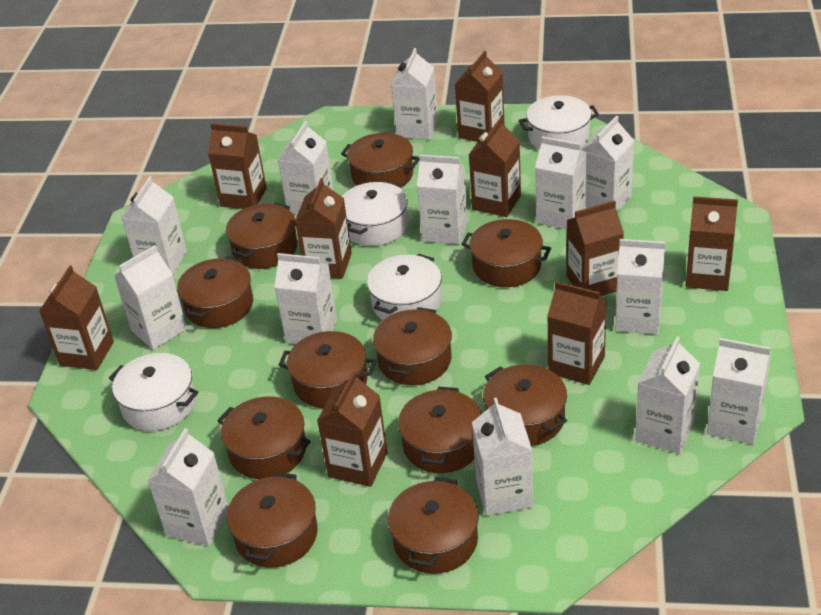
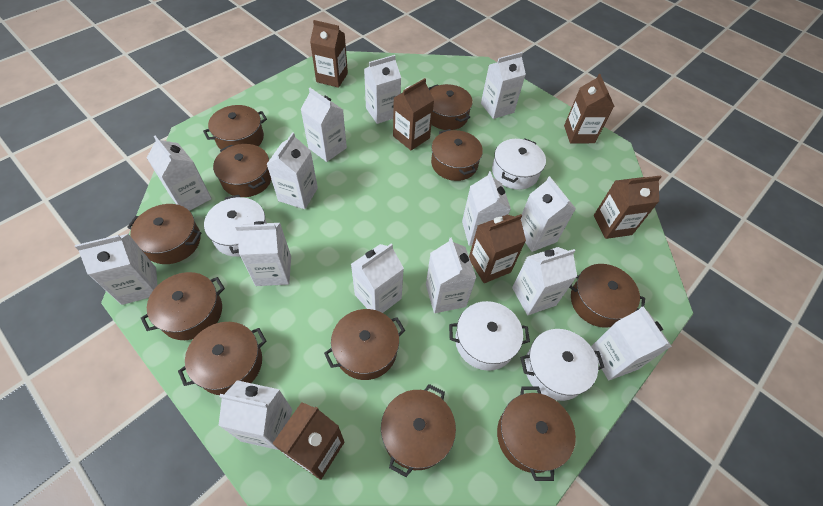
brown carton: 9 -> 6
white carton: 13 -> 14

